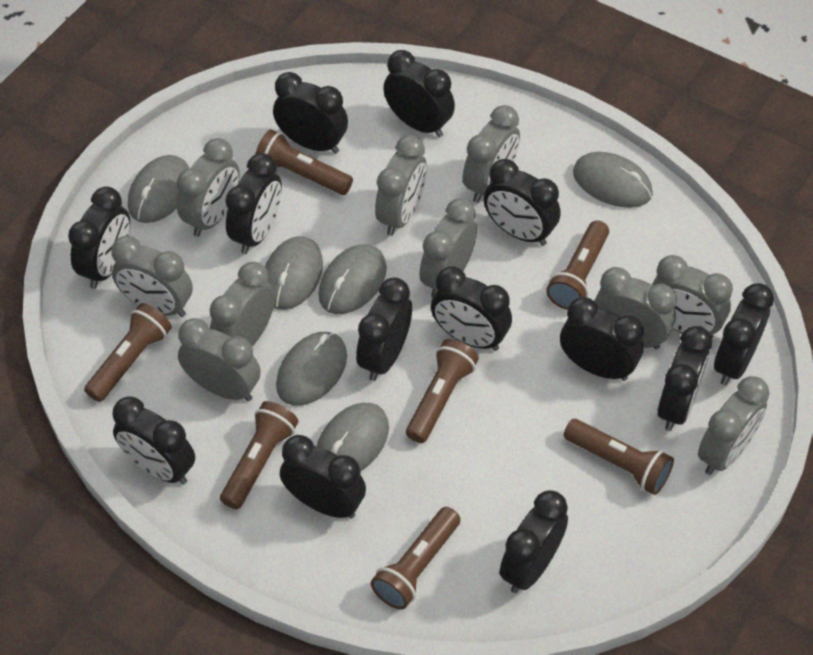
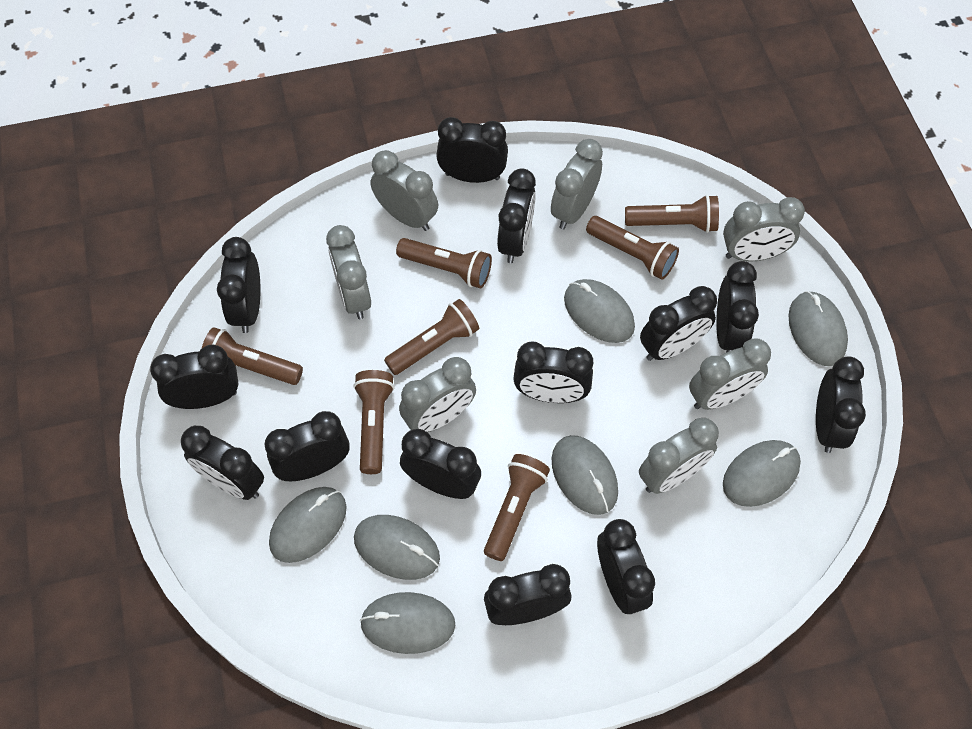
grey clock: 10 -> 7
grey mouse: 6 -> 7

